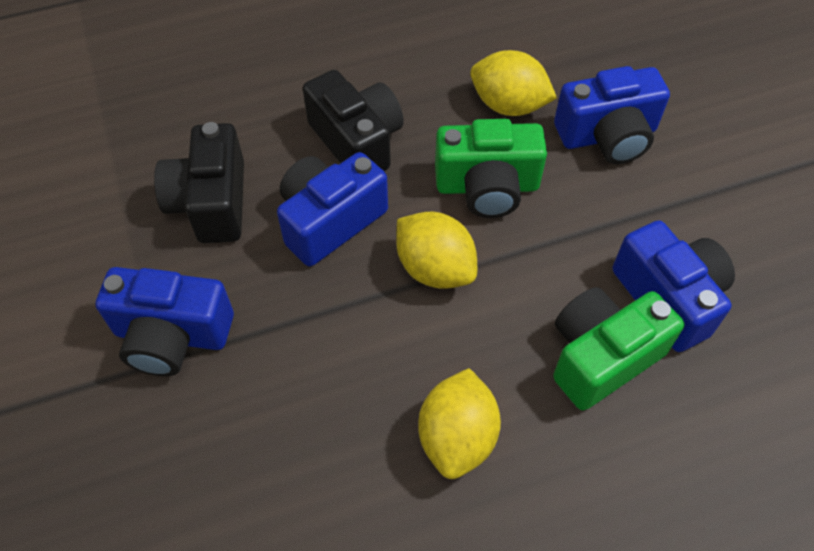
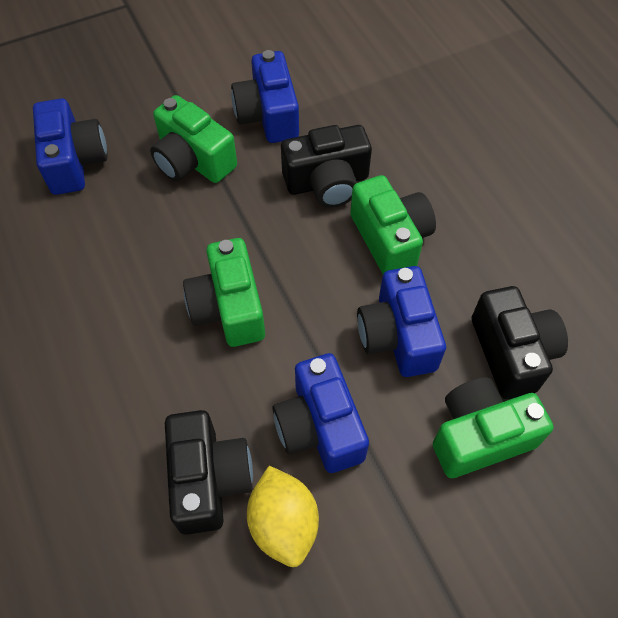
black camera: 2 -> 3
green camera: 2 -> 4
yellow lemon: 3 -> 1

